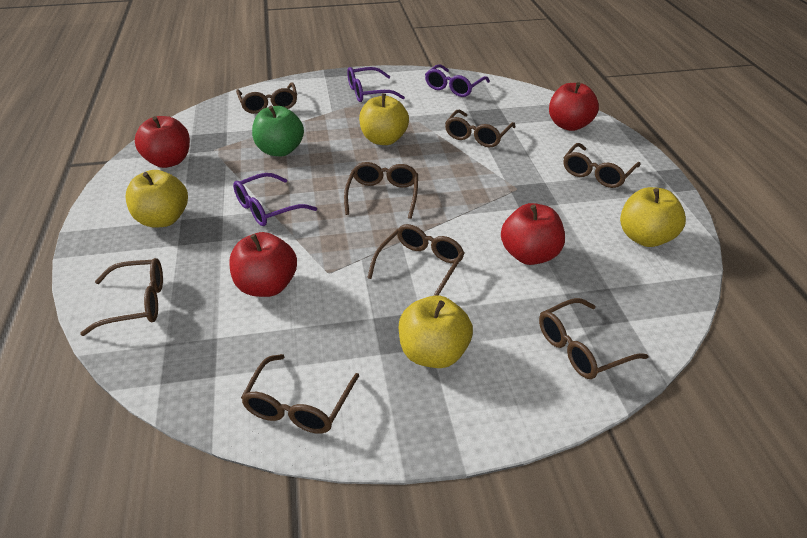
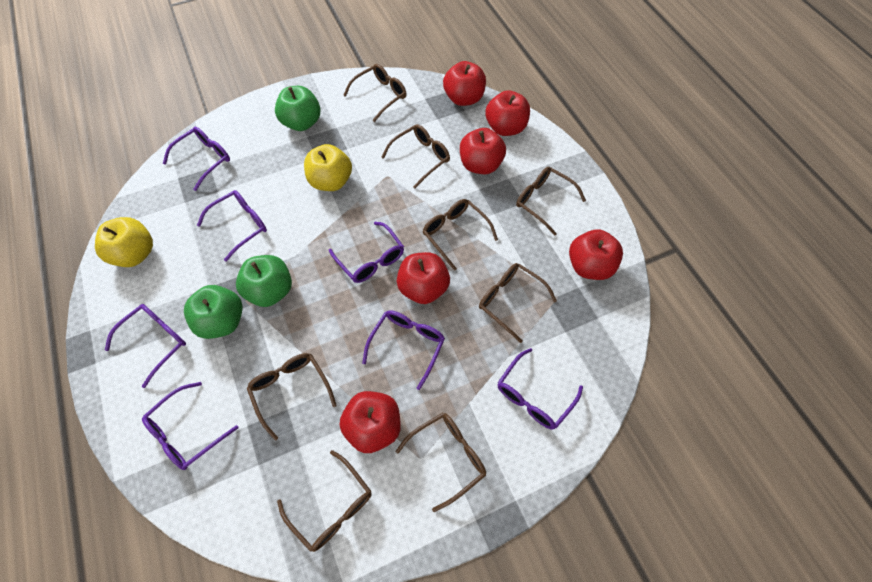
green apple: 1 -> 3
purple glasses: 3 -> 7
red apple: 4 -> 6
yellow apple: 4 -> 2

